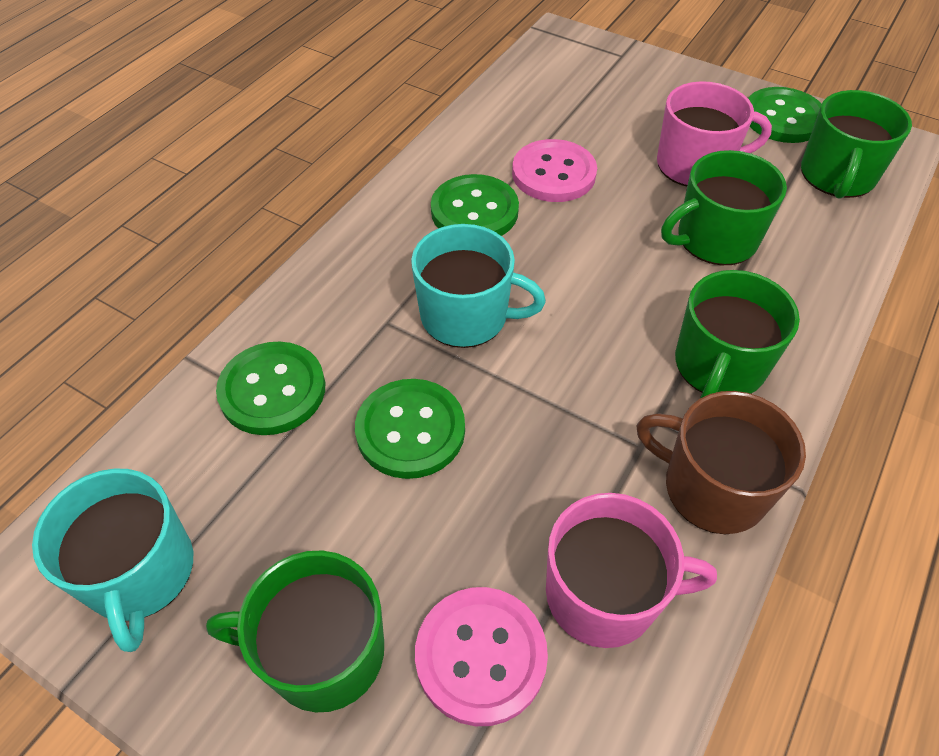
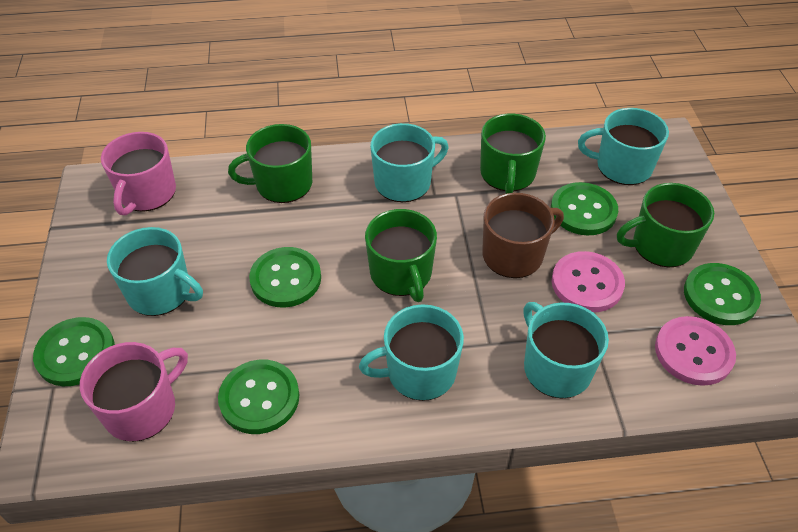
green button: 4 -> 5
turquoise mug: 2 -> 5

